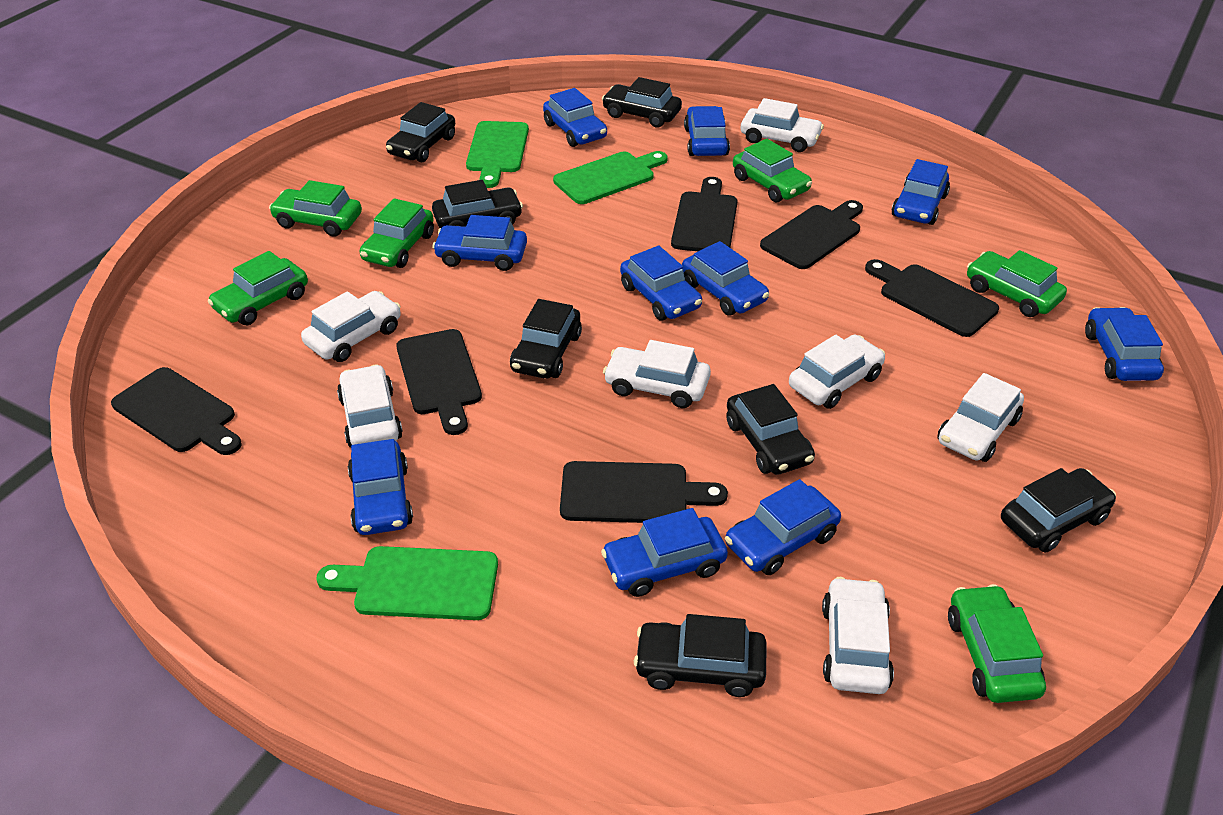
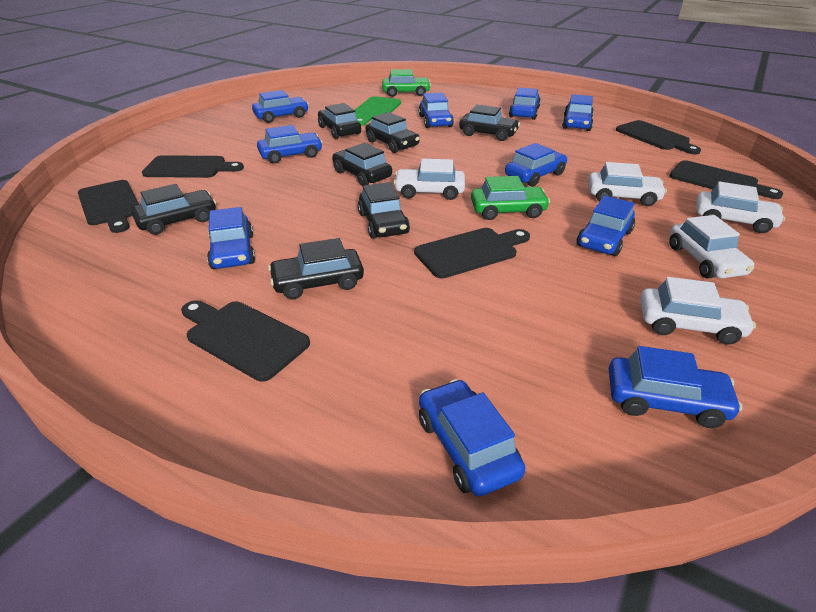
green car: 6 -> 2
green cutting board: 3 -> 1
white car: 7 -> 5

